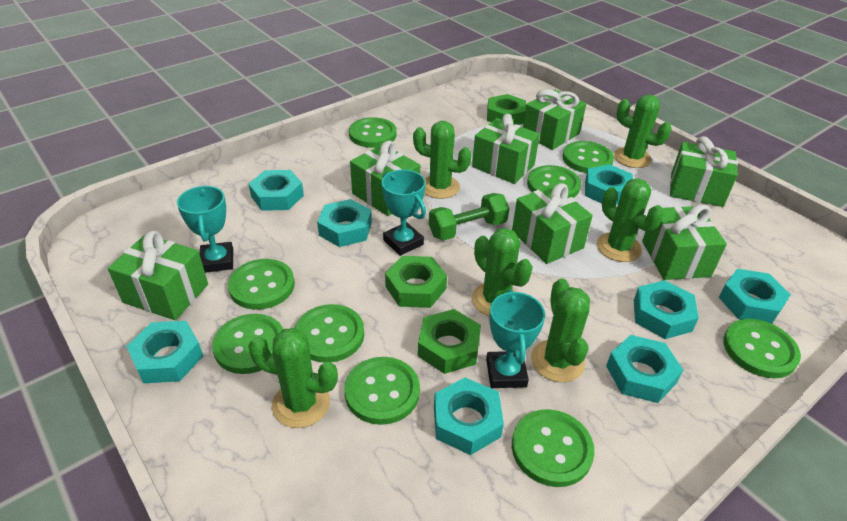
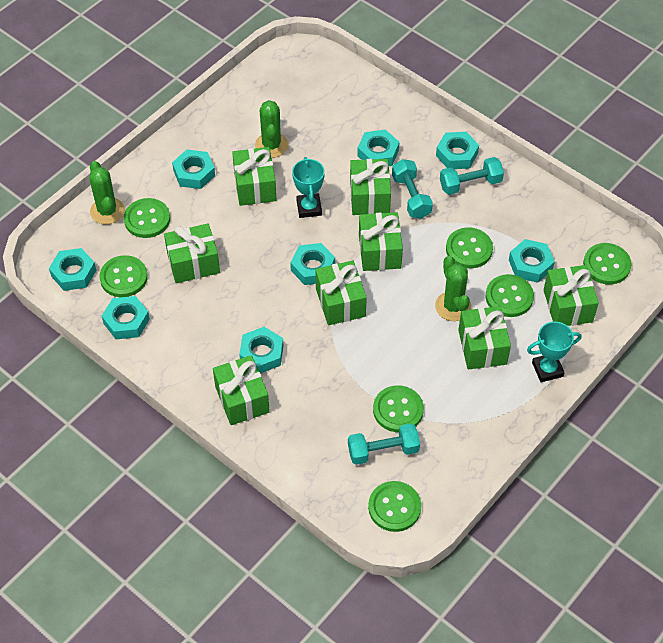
green button: 9 -> 7
green cactus: 6 -> 3
green dumbbell: 1 -> 0
green gift: 7 -> 8
green nut: 3 -> 0
turquoise dumbbell: 0 -> 3
turquoise trophy: 3 -> 2

